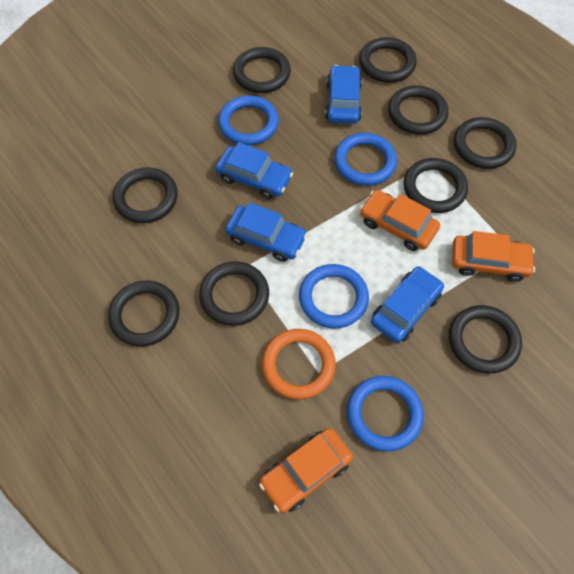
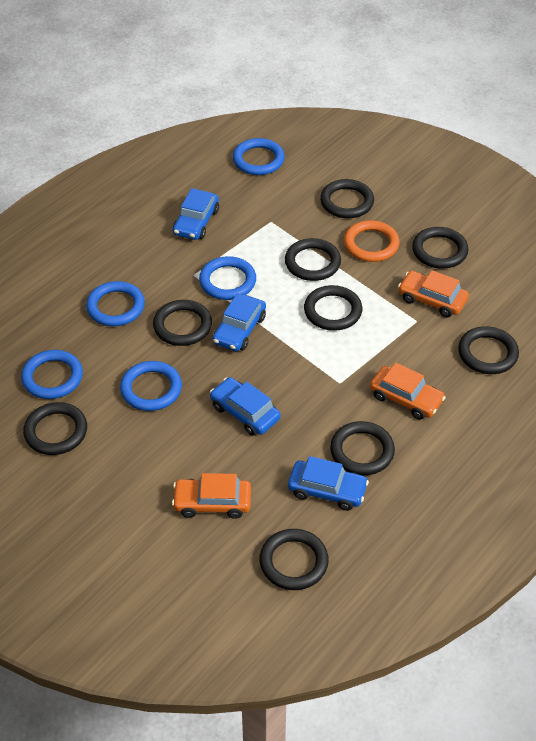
blue ring: 4 -> 5

